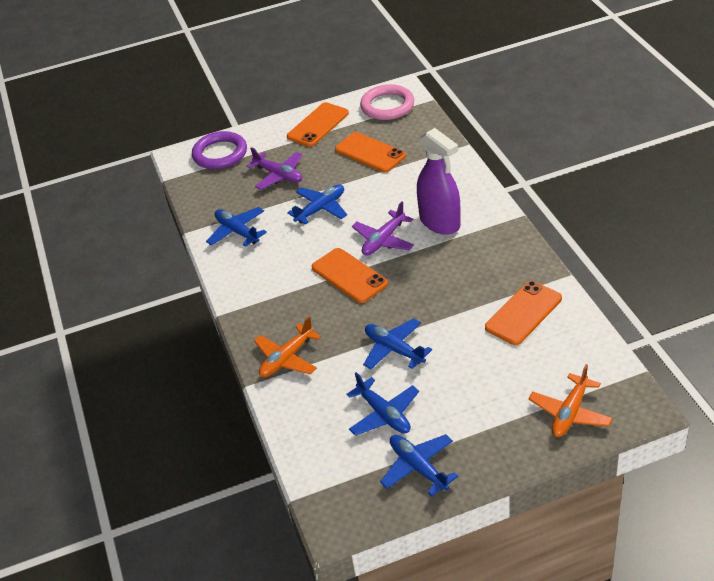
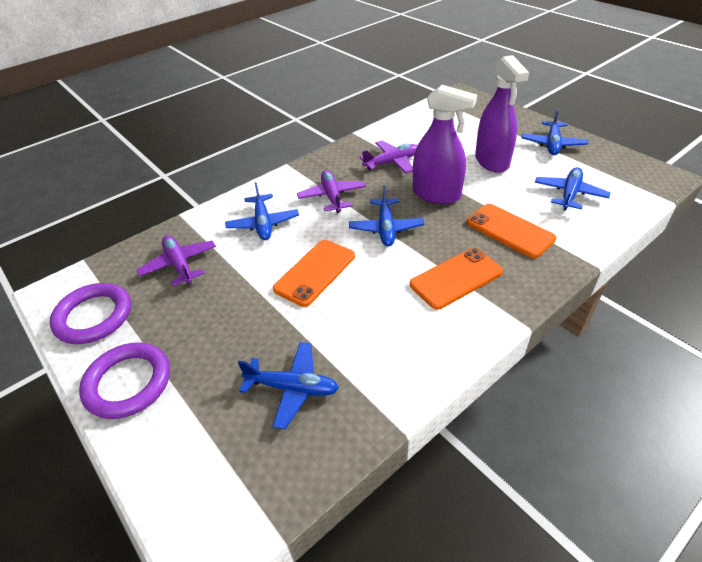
orange phone: 4 -> 3
orange plane: 2 -> 0
pink ring: 1 -> 0
purple plane: 2 -> 3
purple ring: 1 -> 2
purple spray bottle: 1 -> 2

